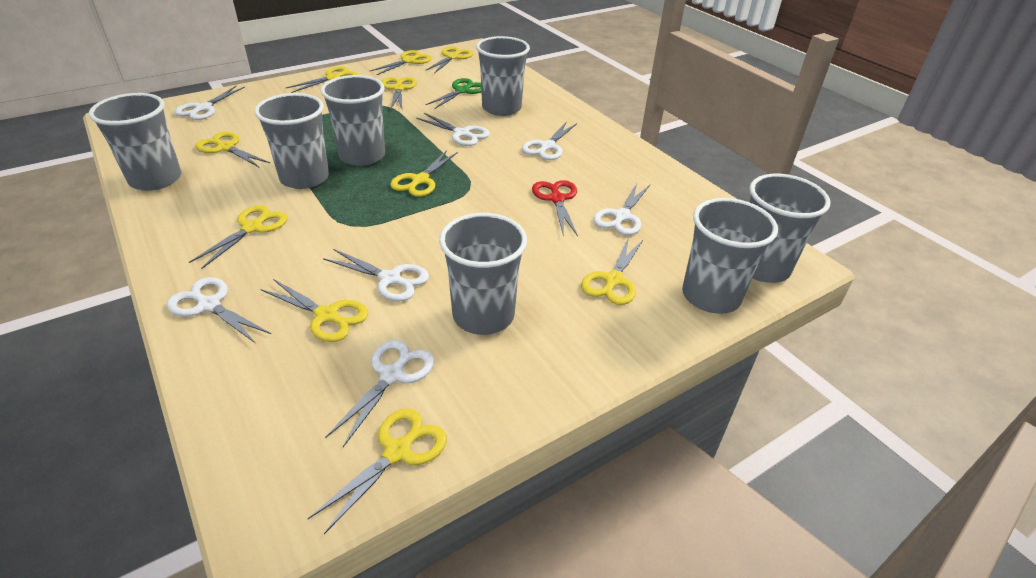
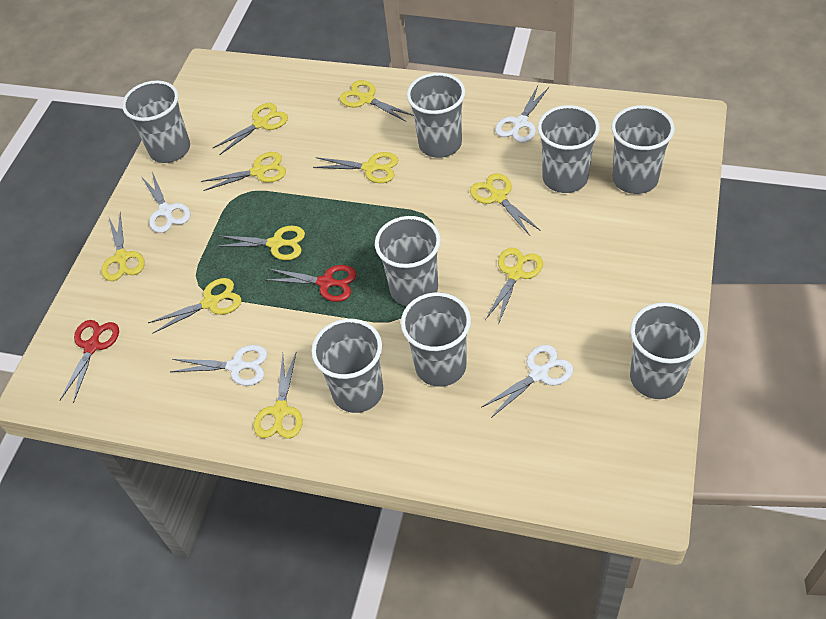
green scissors: 1 -> 0
grey cup: 7 -> 8
red scissors: 1 -> 2
white scissors: 7 -> 4

